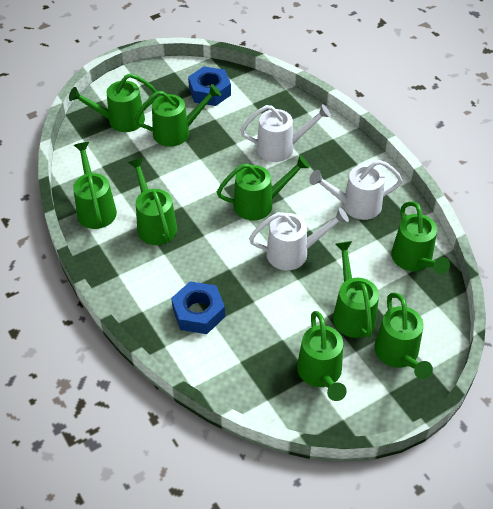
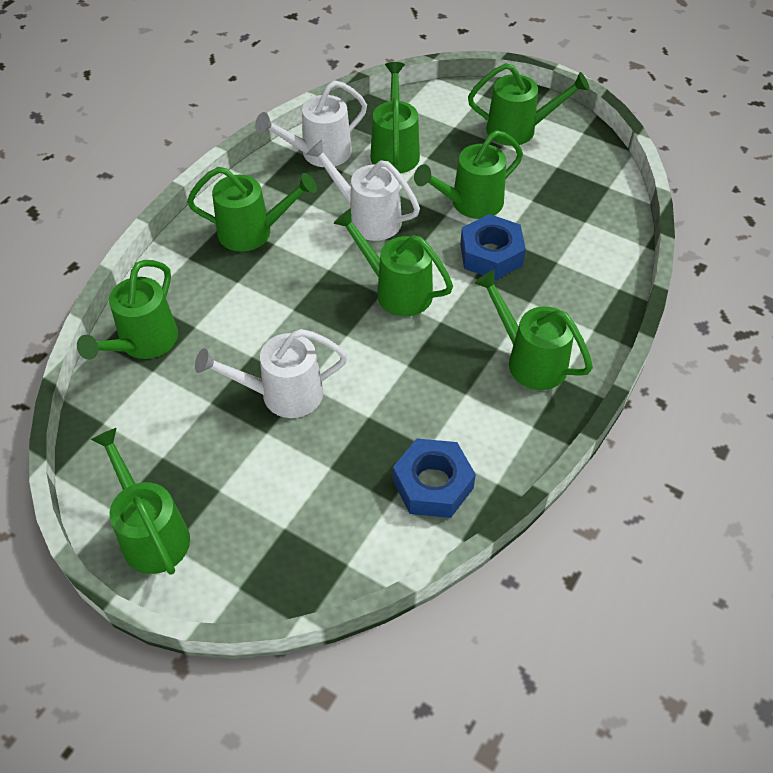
green watering can: 9 -> 8

